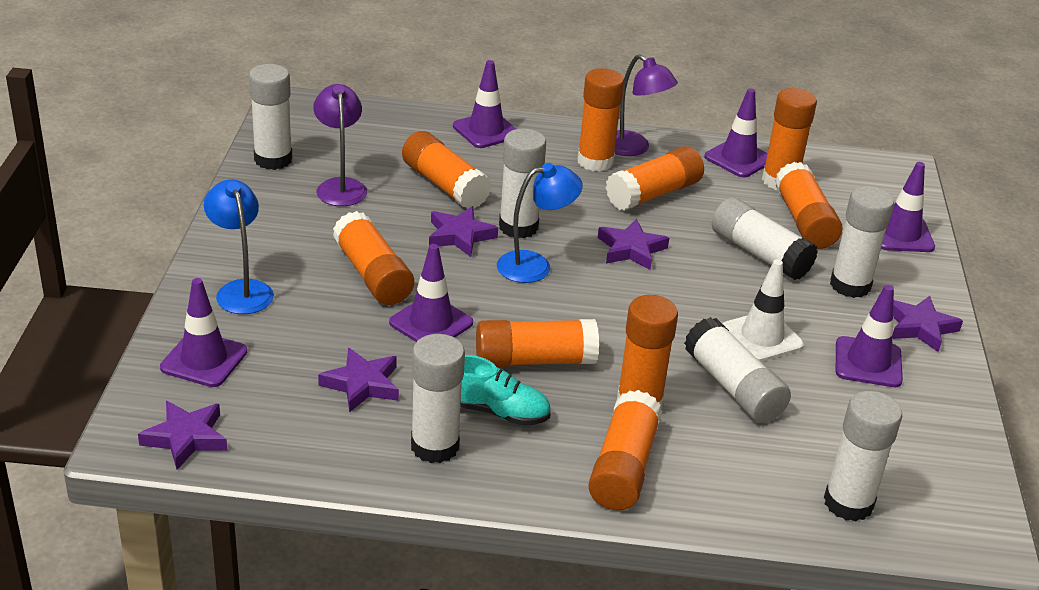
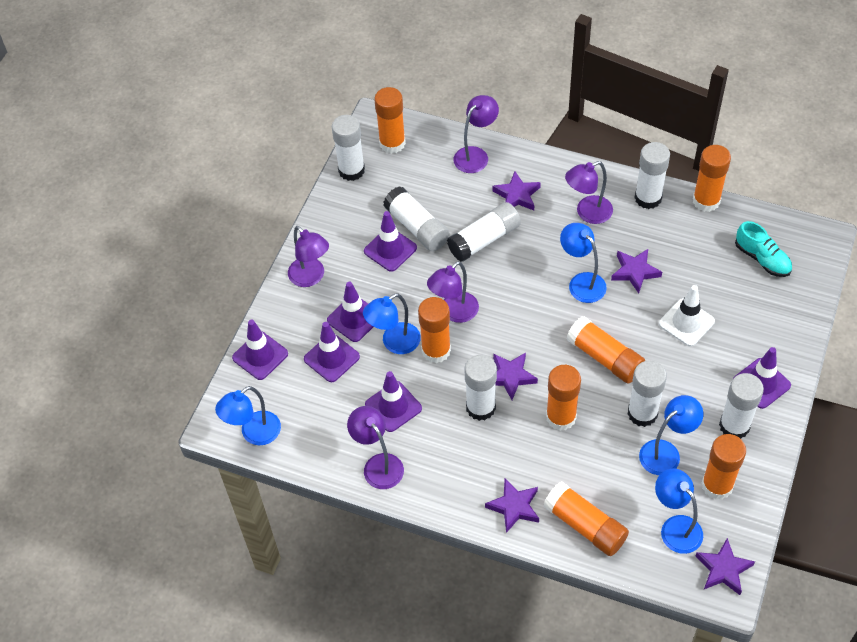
blue lamp: 2 -> 5
orange glue stick: 9 -> 7
purple lamp: 2 -> 5

